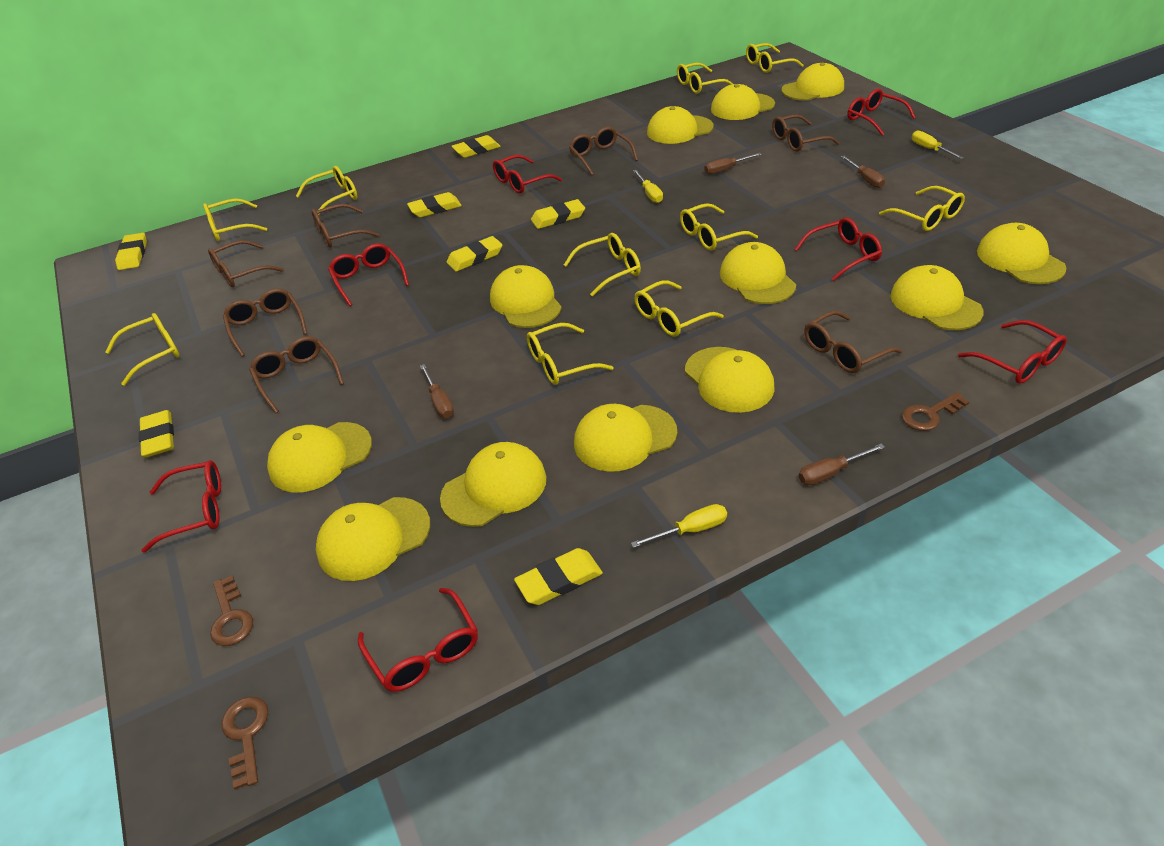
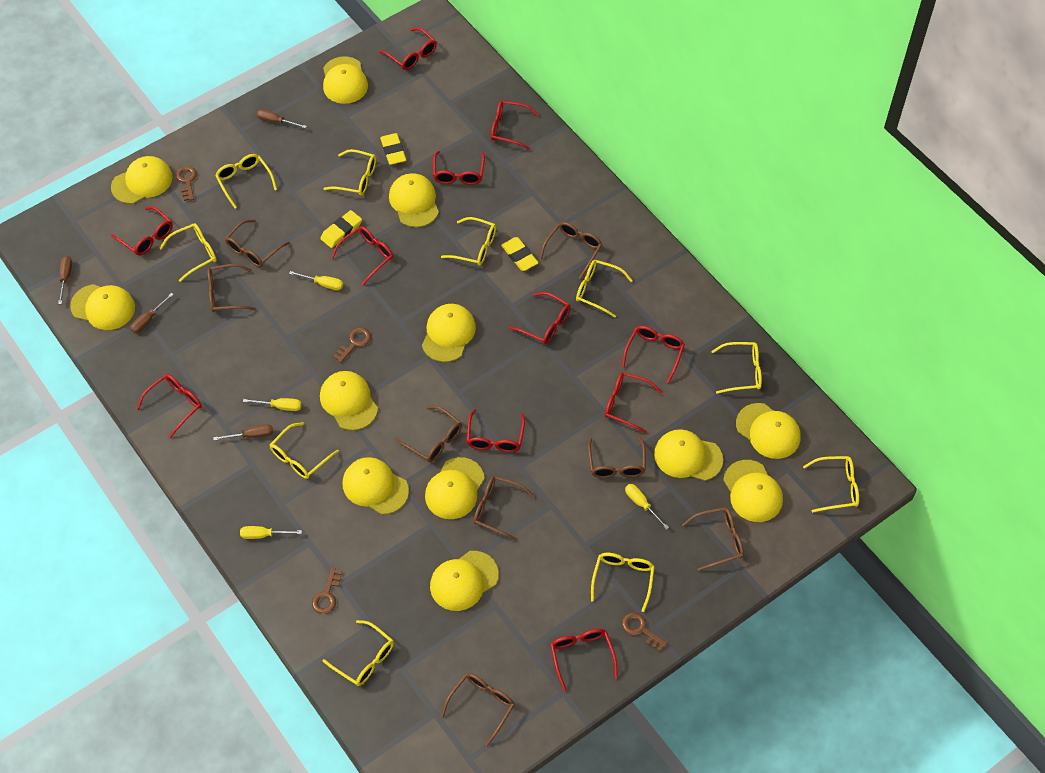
brown glasses: 7 -> 8
brown key: 3 -> 4
red glasses: 7 -> 11
yellow eraser: 7 -> 3
yellow screwdriver: 3 -> 4

